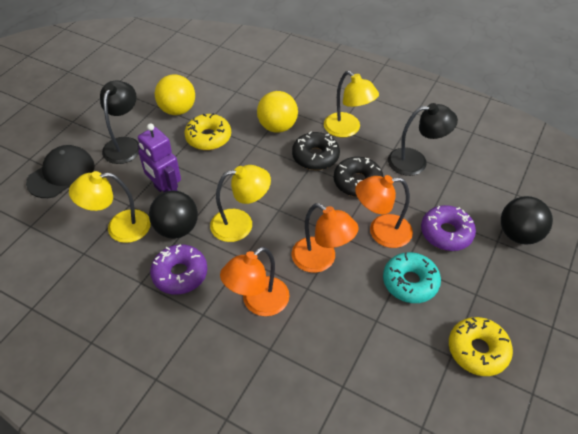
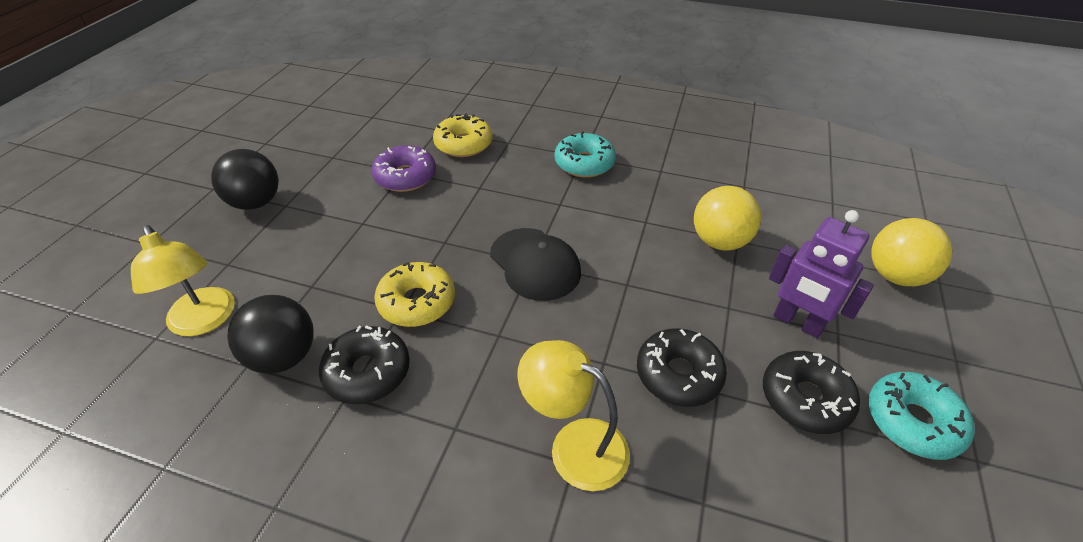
black donut: 2 -> 3
black lamp: 2 -> 0
orange lamp: 3 -> 0
purple donut: 2 -> 1
turquoise donut: 1 -> 2
yellow lamp: 3 -> 2

